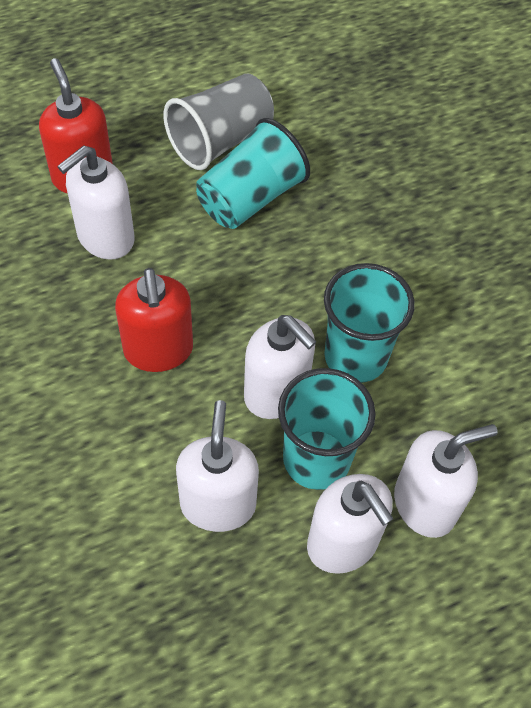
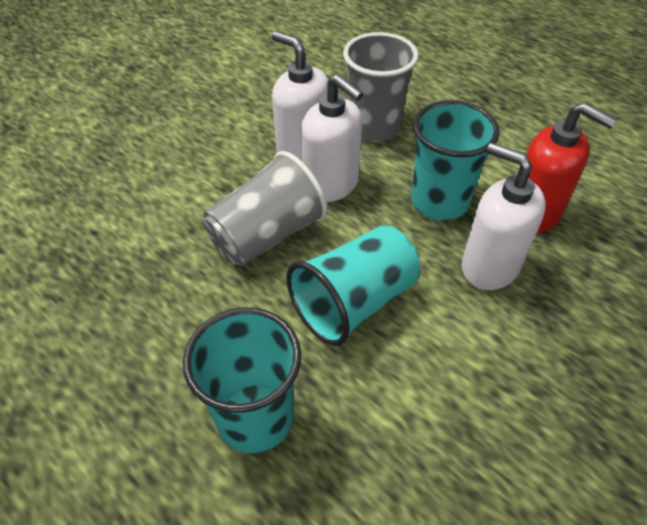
grey cup: 1 -> 2
red soap dispenser: 2 -> 1
white soap dispenser: 5 -> 3

